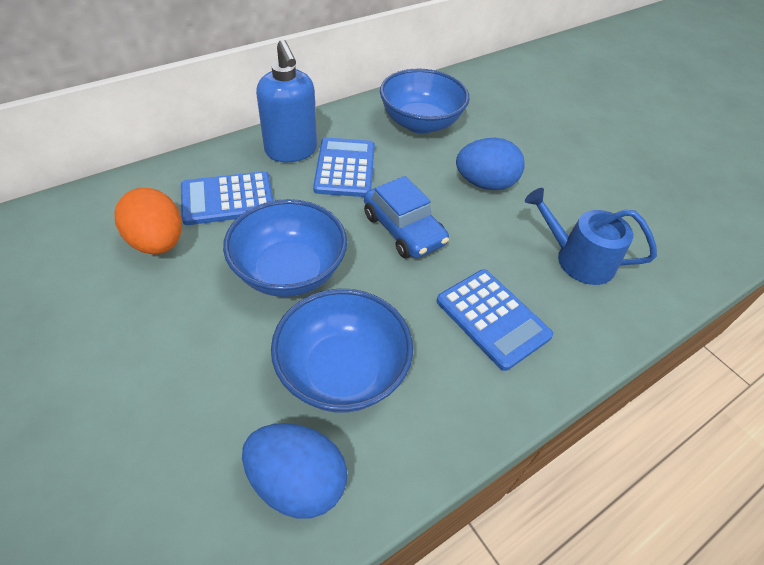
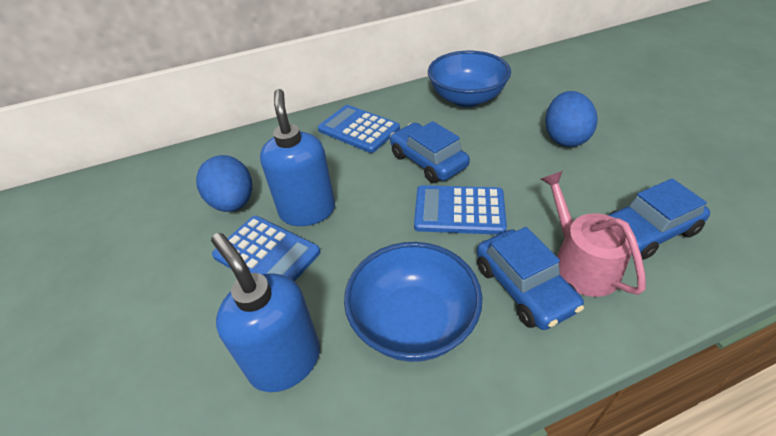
blue bowl: 3 -> 2
blue car: 1 -> 3
blue soap dispenser: 1 -> 2
blue watering can: 1 -> 0
orange egg: 1 -> 0
pink watering can: 0 -> 1

